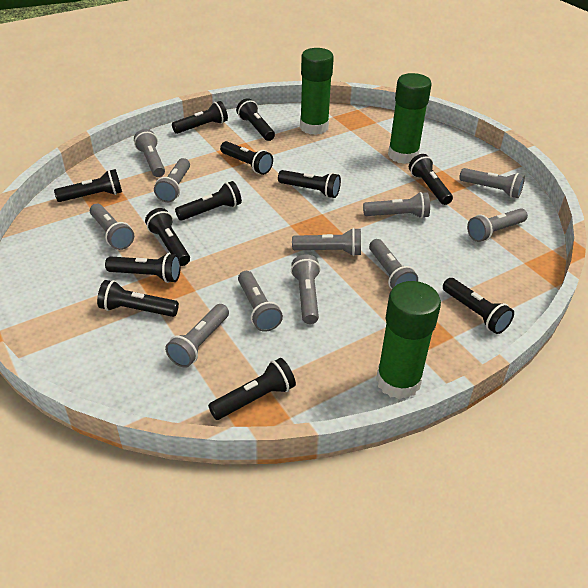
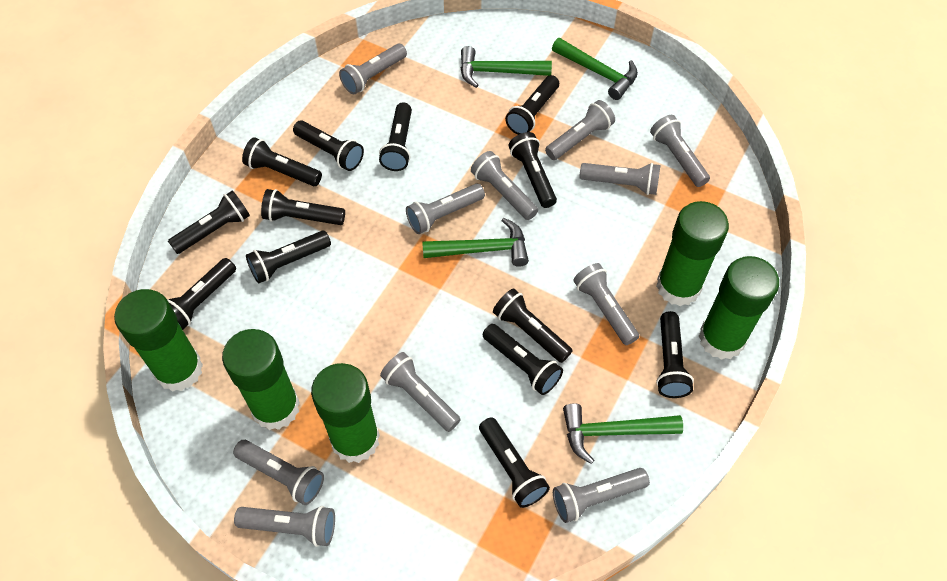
black flashlight: 12 -> 13
green glue stick: 3 -> 5
green hammer: 0 -> 4

